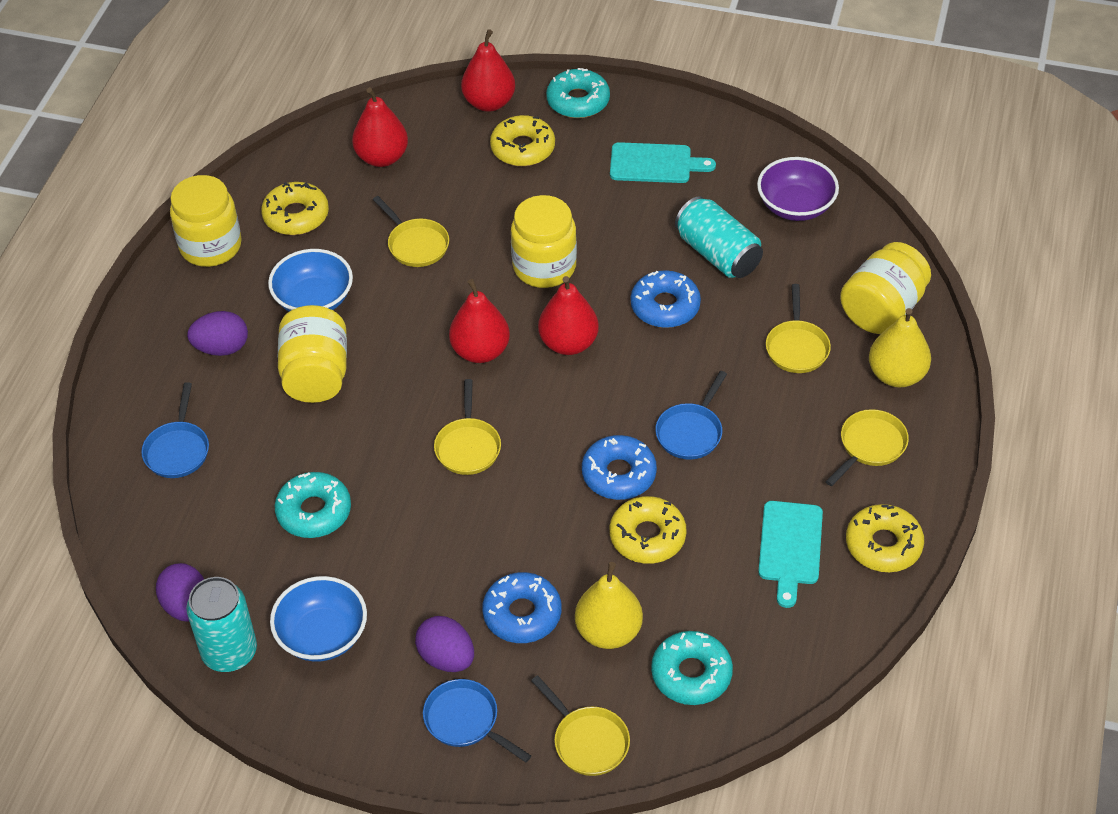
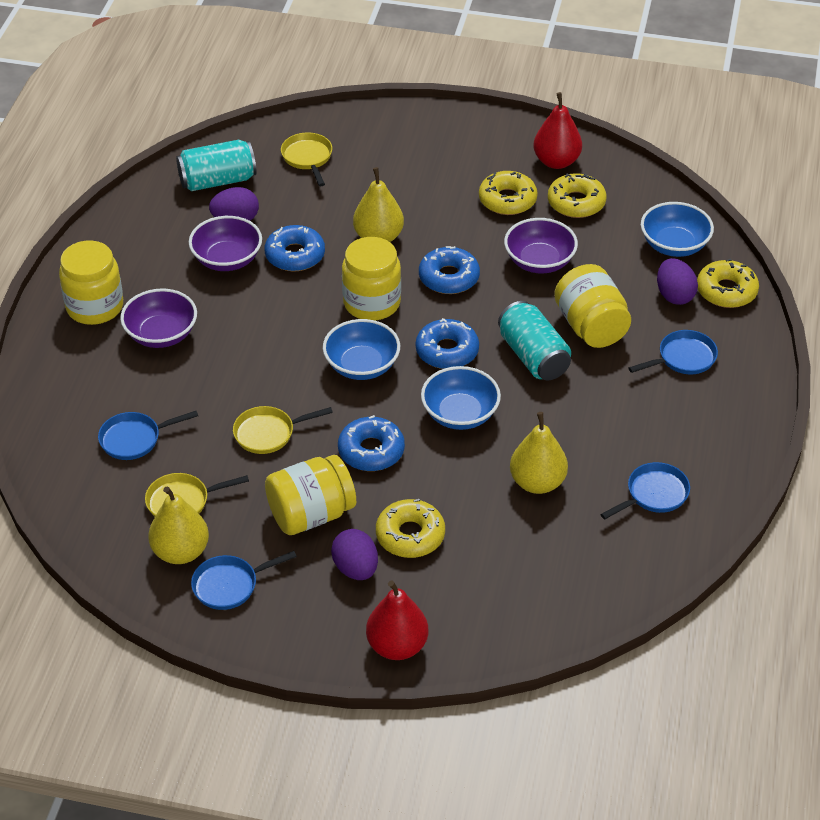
blue bowl: 2 -> 3
blue donut: 3 -> 4
blue pan: 3 -> 4
purple bowl: 1 -> 3
red pear: 4 -> 2
turquoise cutting board: 2 -> 0
turquoise donut: 3 -> 0
yellow pan: 5 -> 3
yellow pear: 2 -> 3

